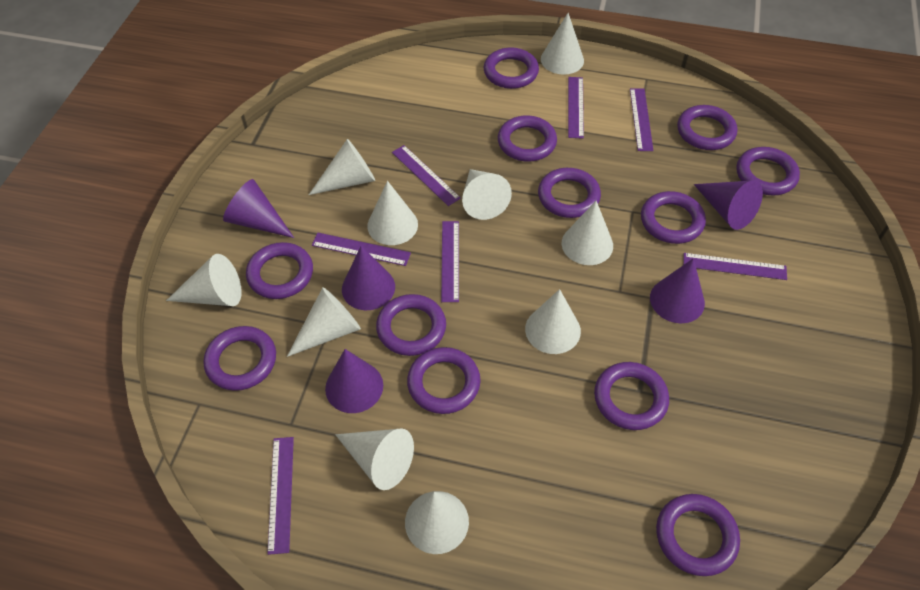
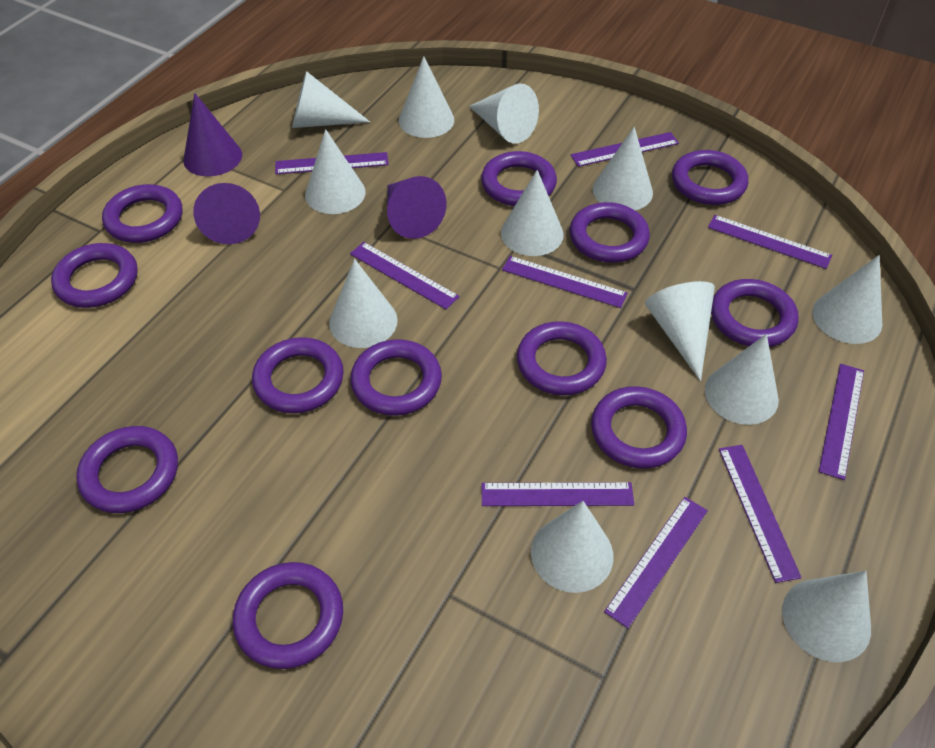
purple cone: 5 -> 3
purple ruler: 7 -> 9
white cone: 10 -> 12

